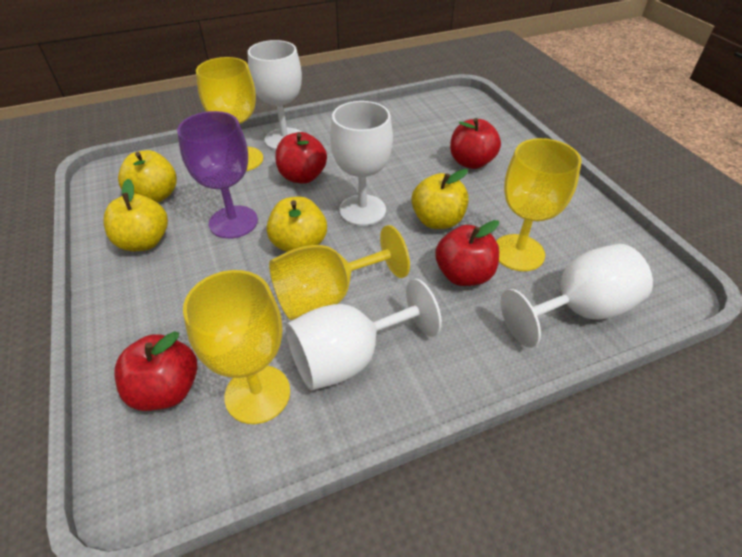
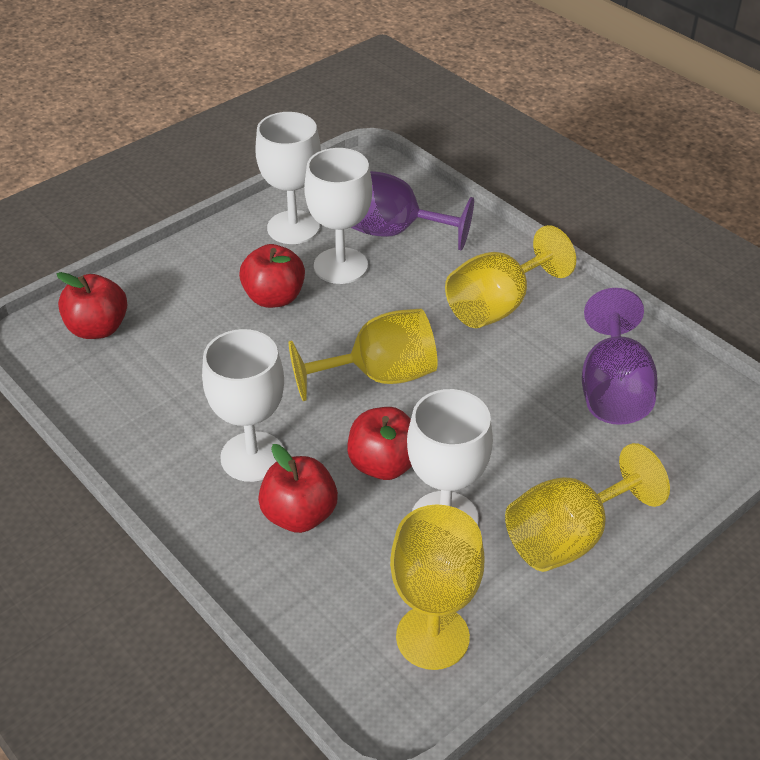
purple goblet: 1 -> 2
yellow apple: 4 -> 0

